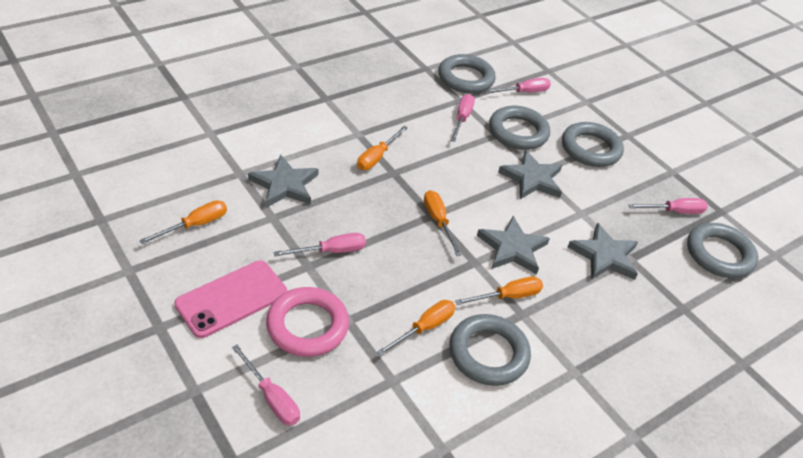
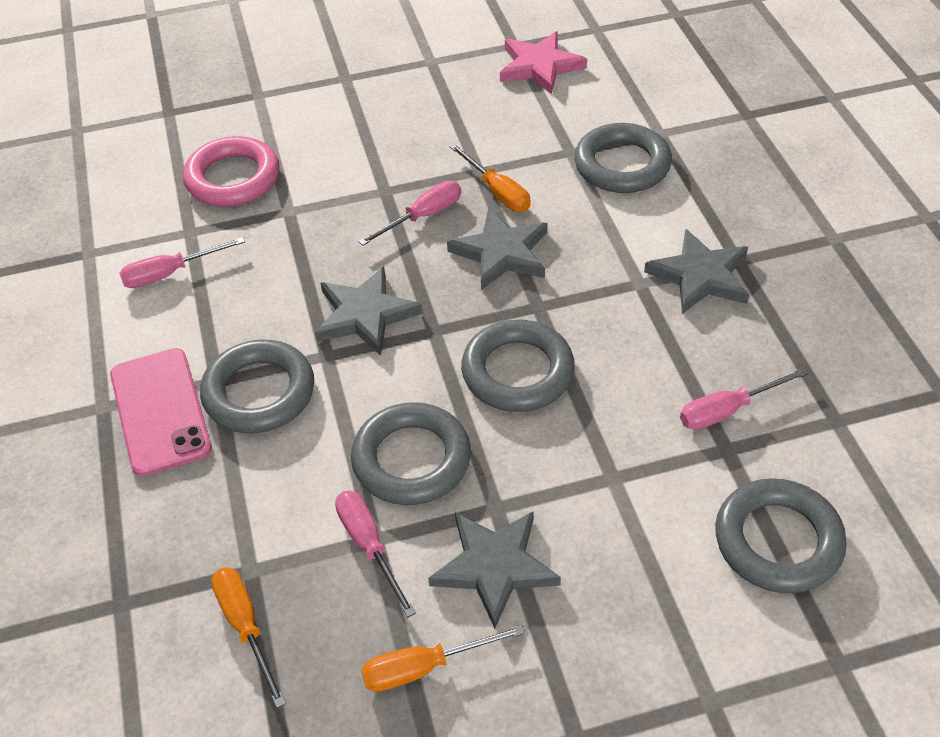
orange screwdriver: 5 -> 3
pink screwdriver: 5 -> 4
pink star: 0 -> 1

